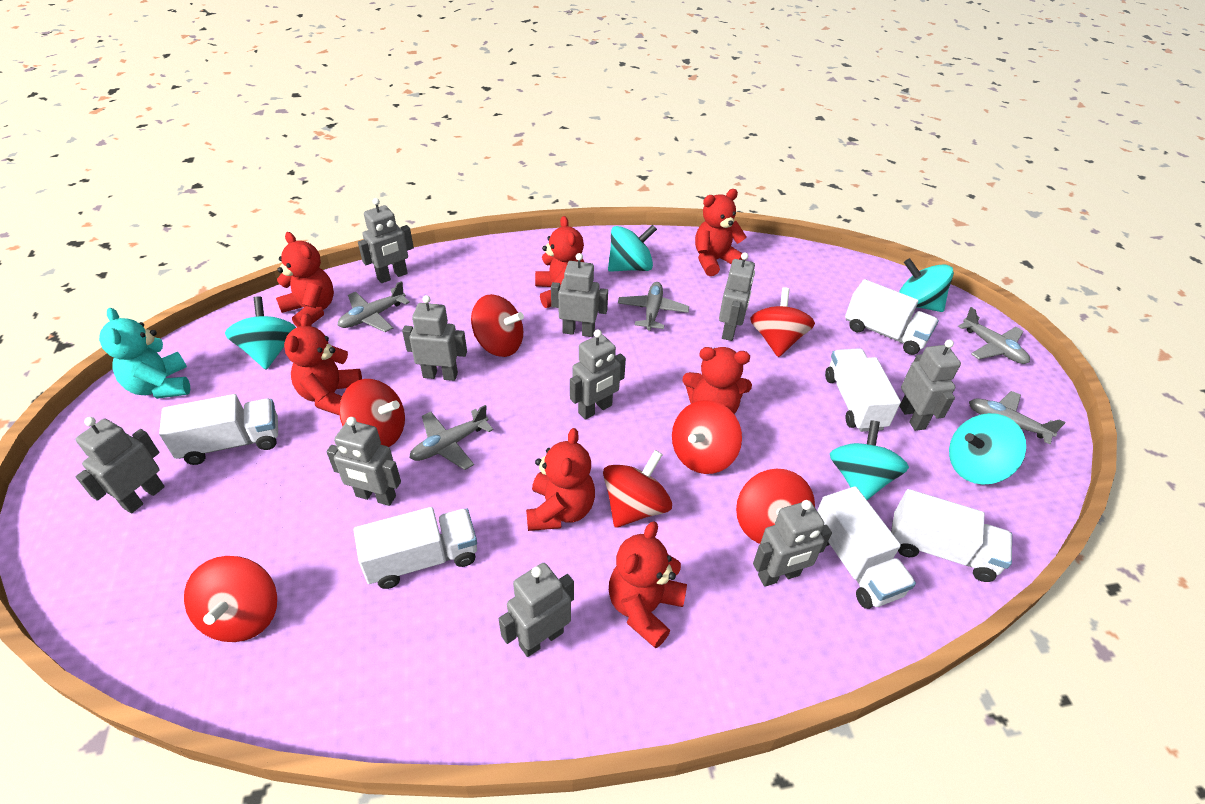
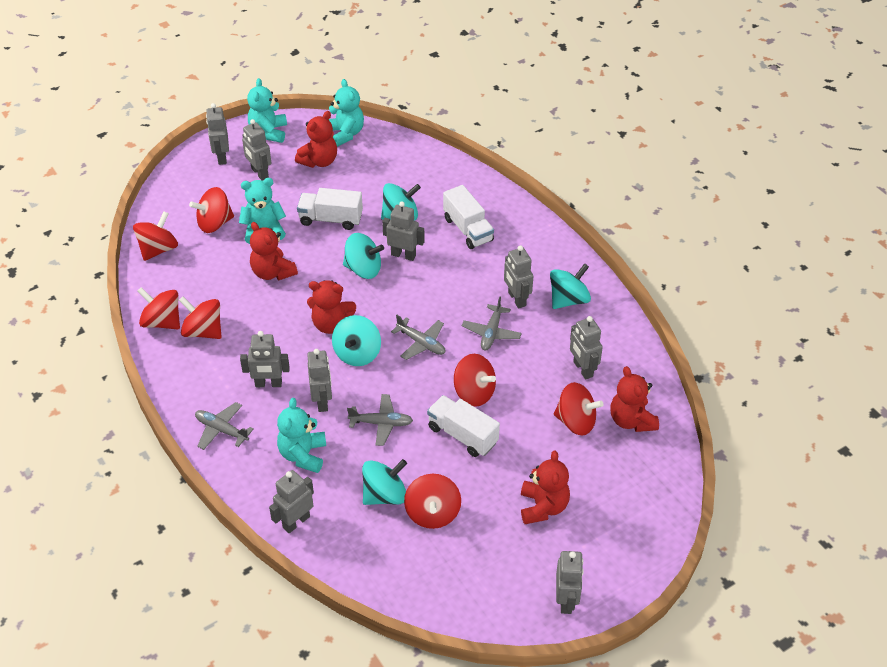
grey plane: 5 -> 4
grey robot: 10 -> 9
red teddy bear: 7 -> 5
turquoise teddy bear: 1 -> 4
white truck: 6 -> 3

